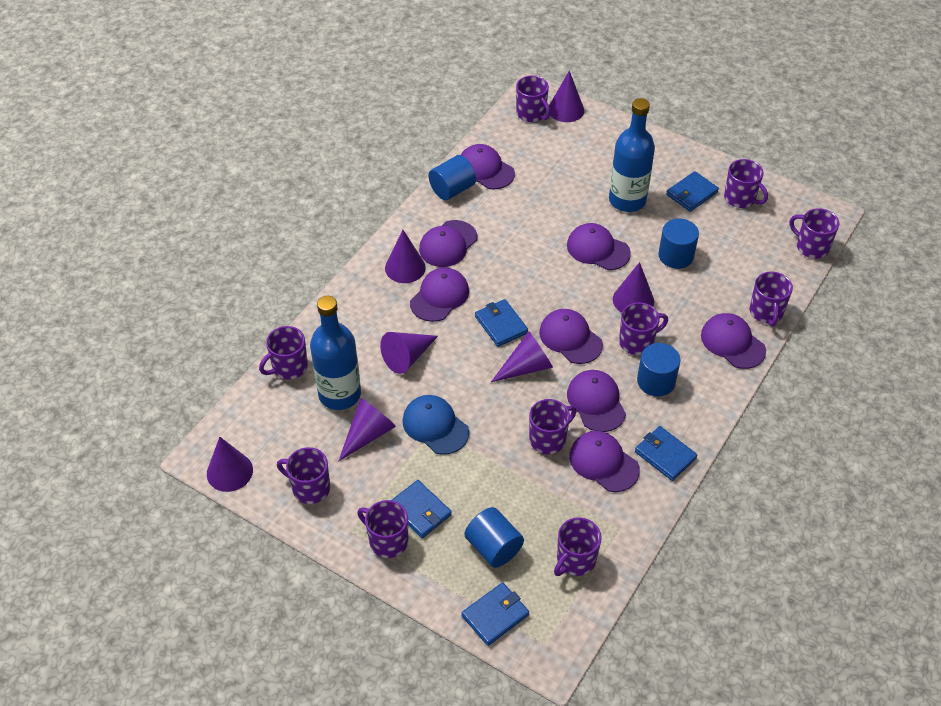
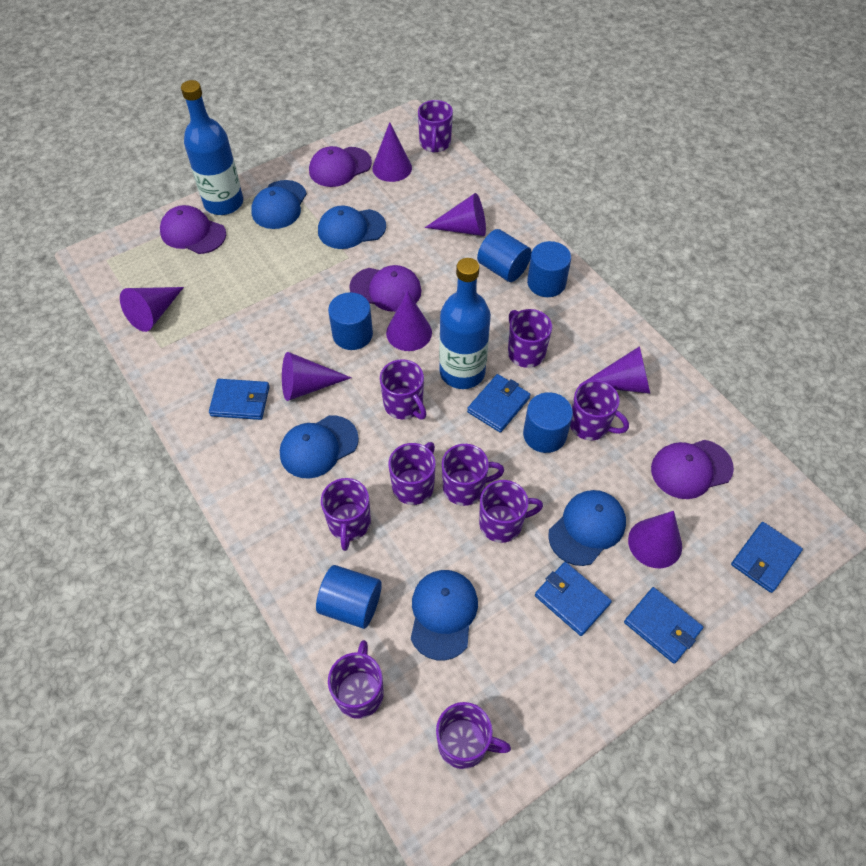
blue cap: 1 -> 5
blue cylinder: 4 -> 5
purple cap: 8 -> 4

